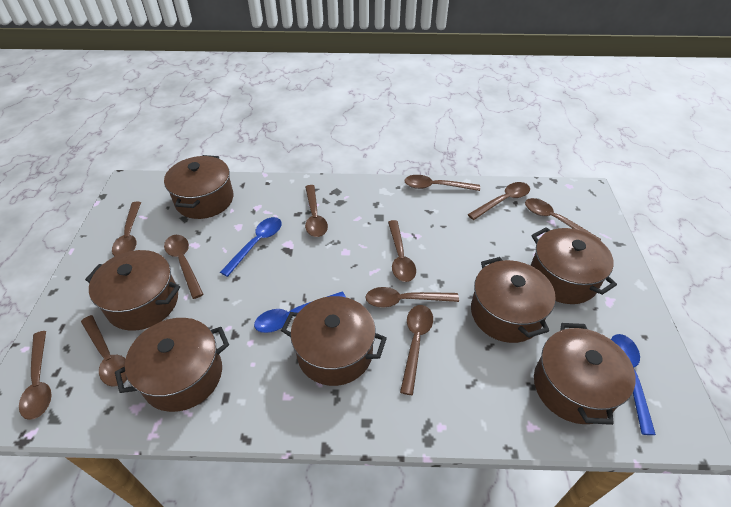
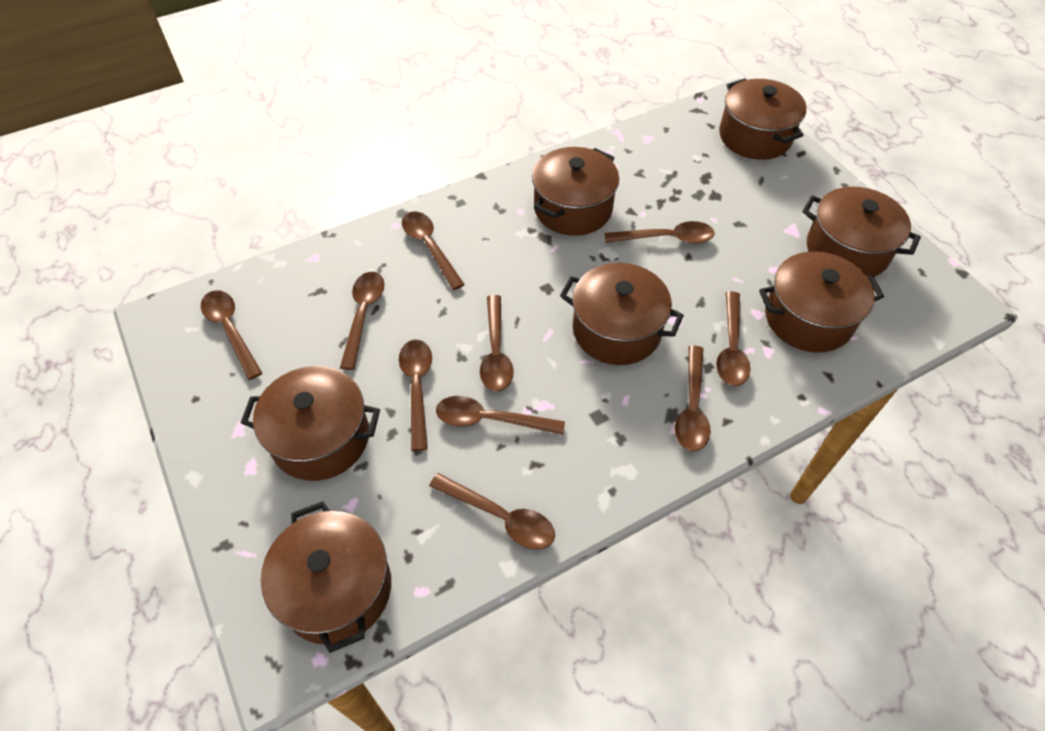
blue spoon: 3 -> 0
brown spoon: 11 -> 10

